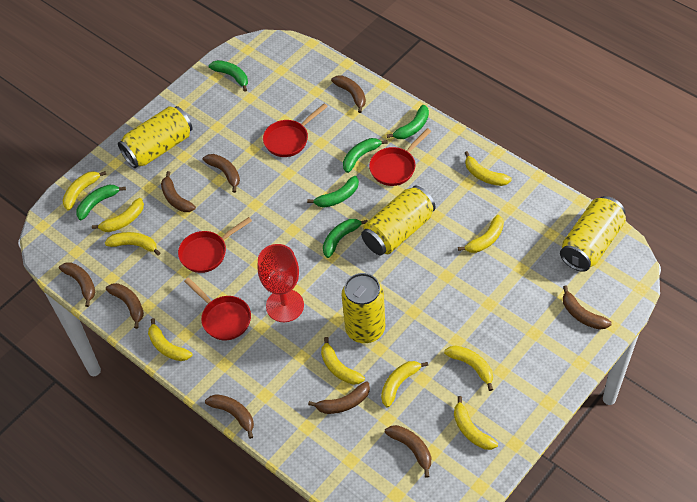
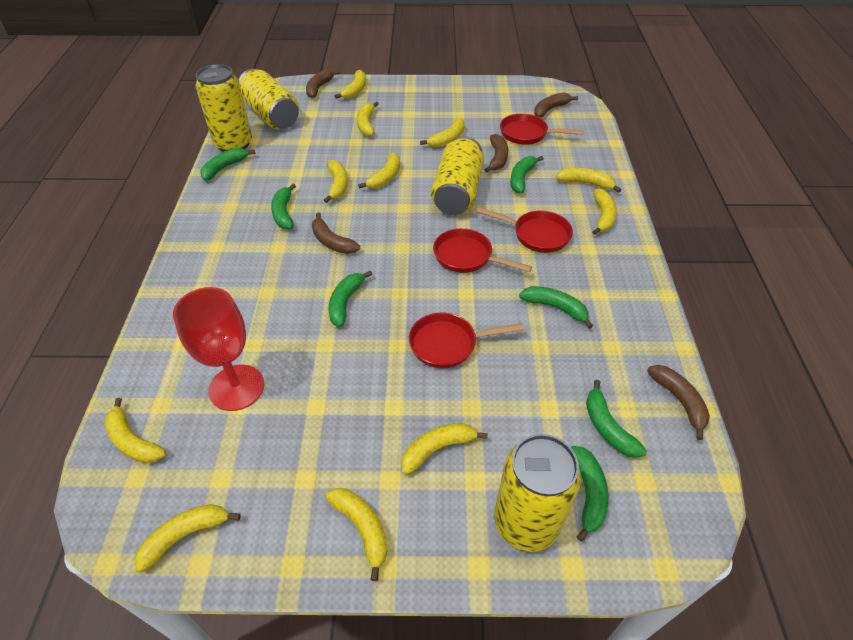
brown banana: 9 -> 5
green banana: 6 -> 7
yellow banana: 10 -> 11

